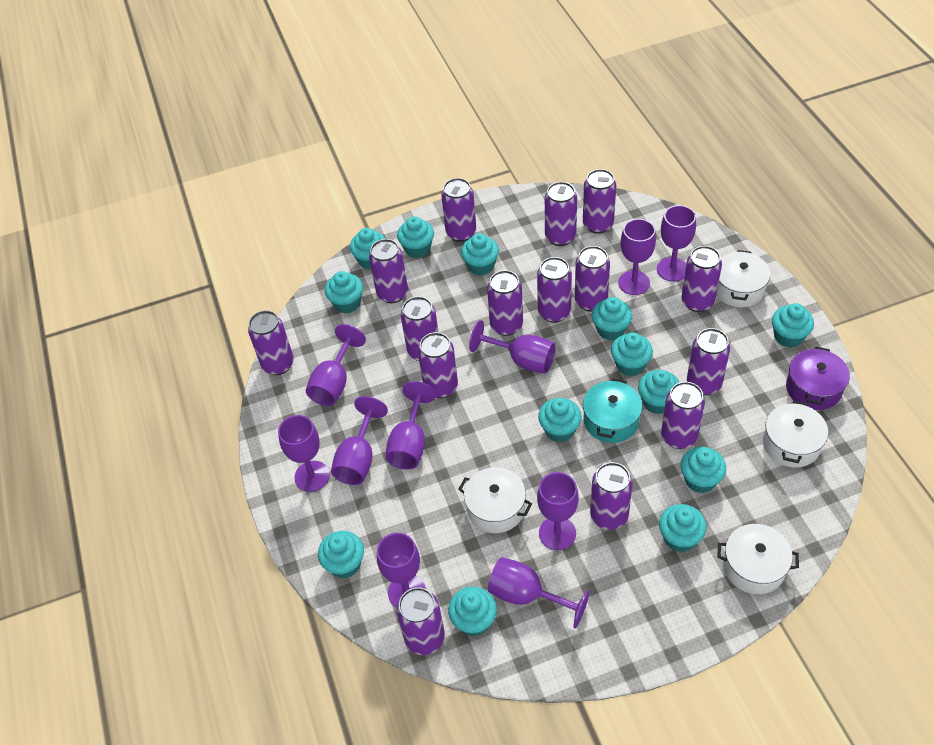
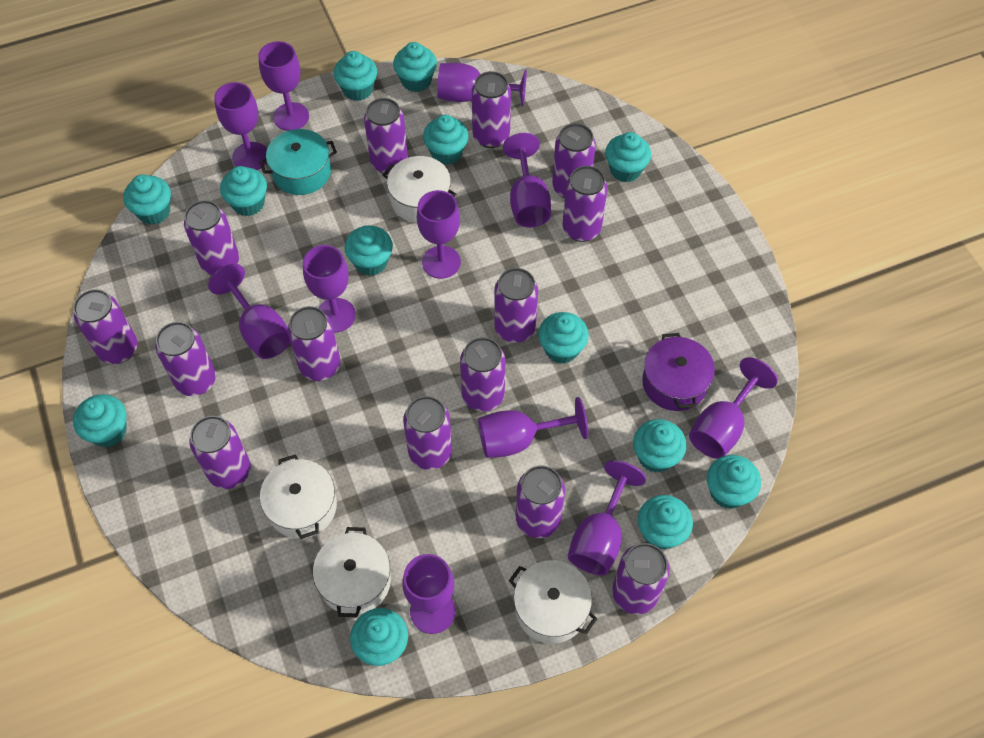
purple can: 15 -> 14
purple goblet: 10 -> 11

